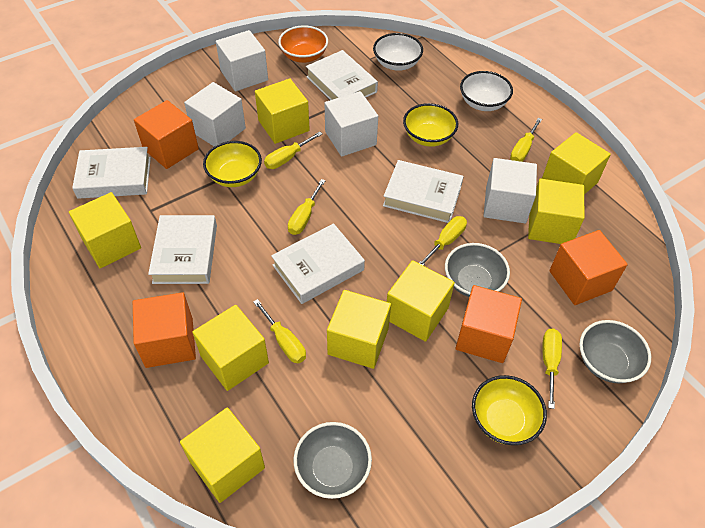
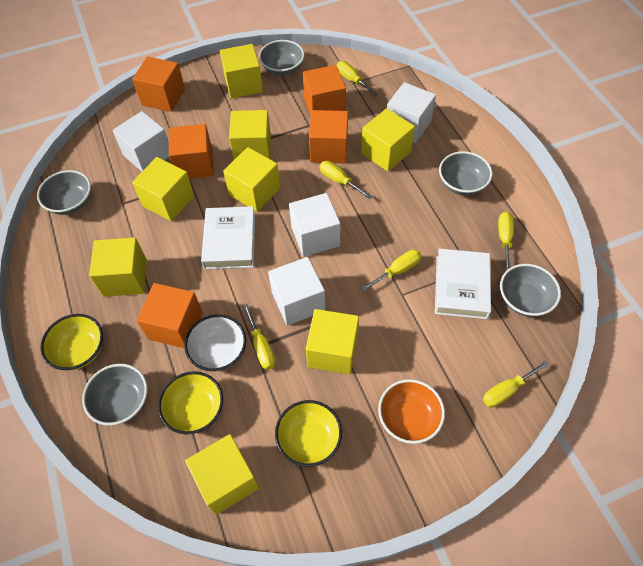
grey bowl: 3 -> 5
orange cube: 4 -> 5
white book: 5 -> 2
white bowl: 2 -> 1

